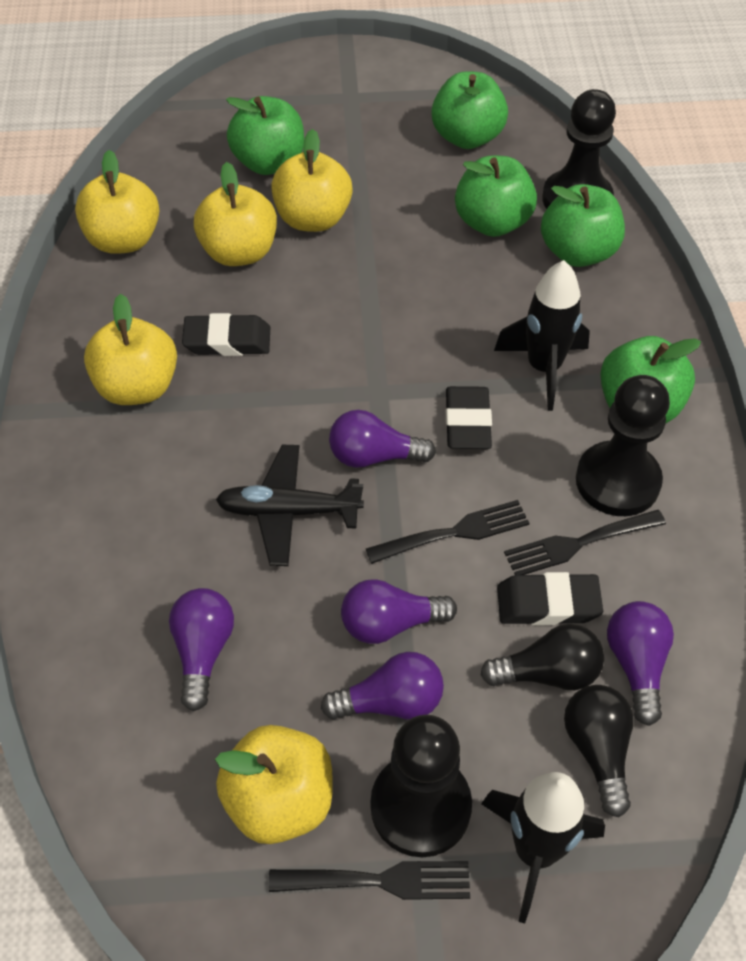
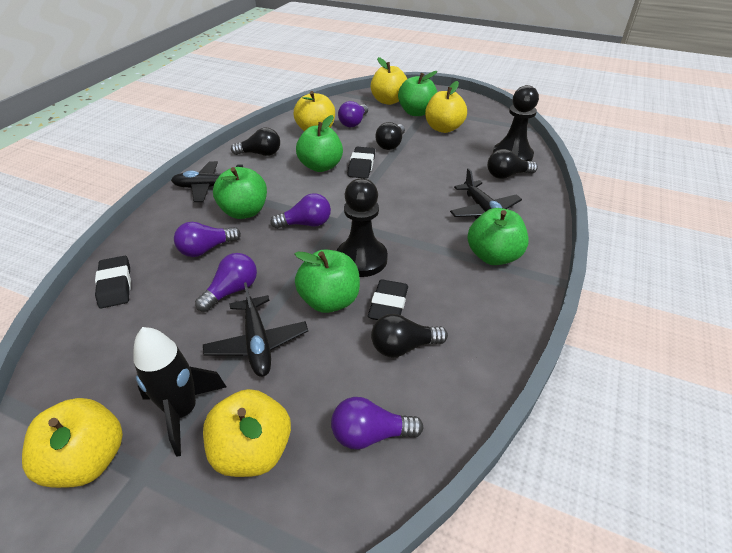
black fork: 3 -> 0
black light bulb: 2 -> 4
black pawn: 3 -> 2
black plane: 1 -> 3
black rocket: 2 -> 1

